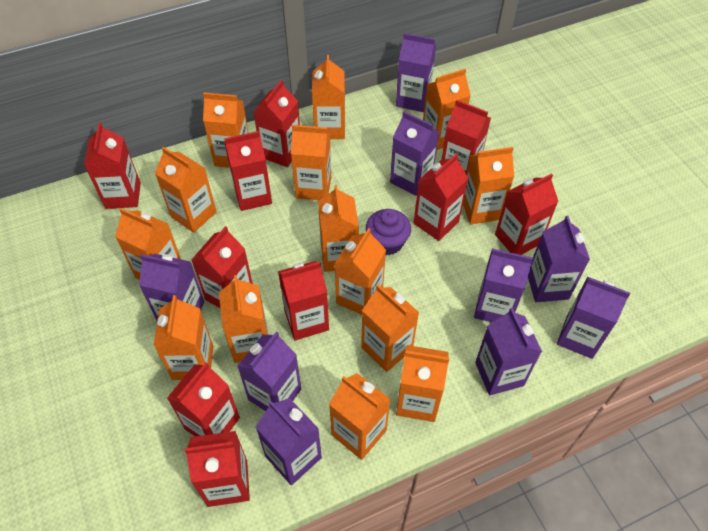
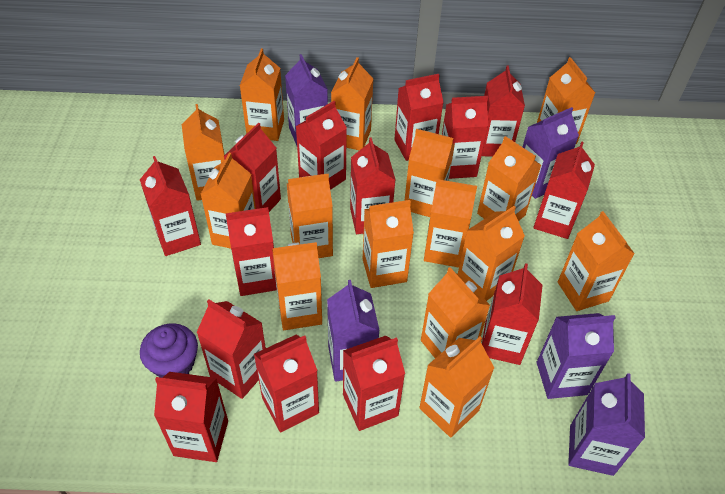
orange carton: 14 -> 15
purple carton: 9 -> 5
red carton: 10 -> 14

